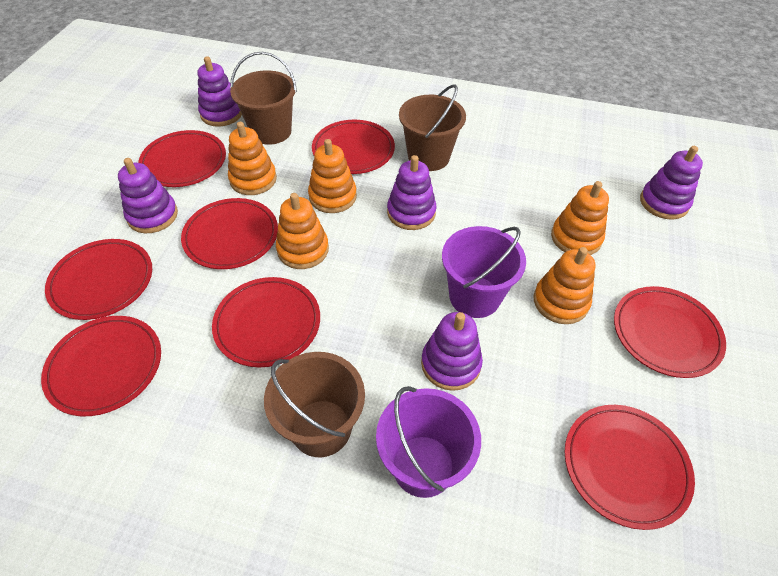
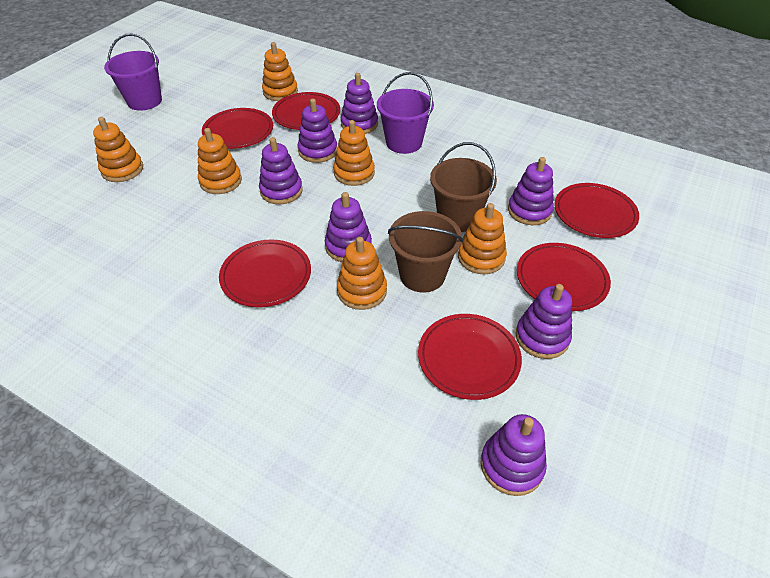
brown bucket: 3 -> 2
orange stacking toy: 5 -> 6
purple stacking toy: 5 -> 7
red plate: 8 -> 6

